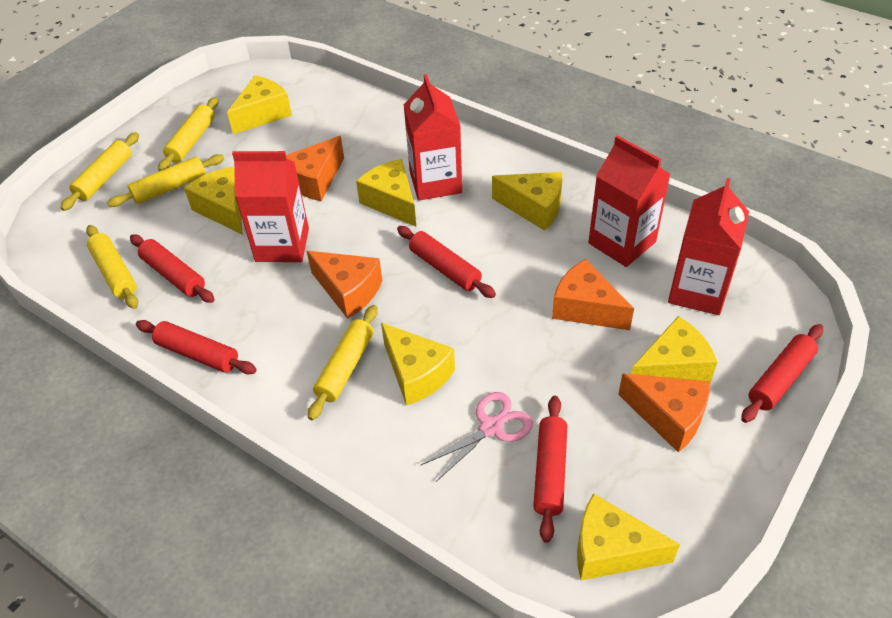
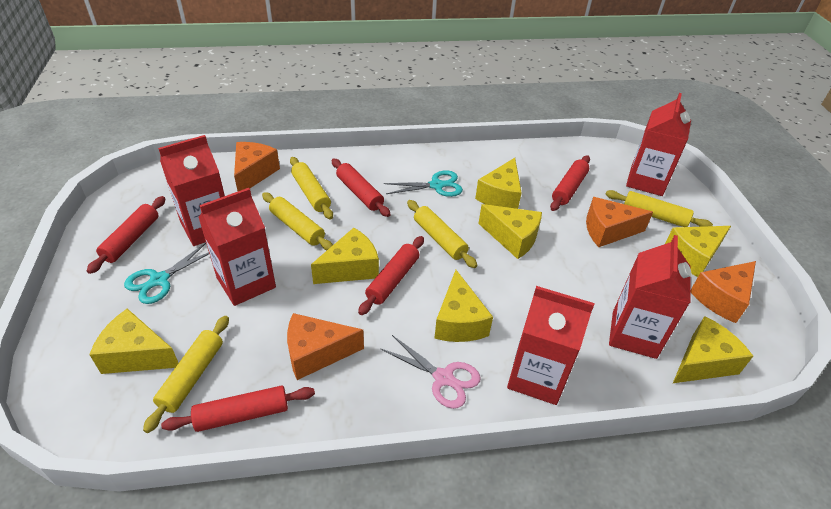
red carton: 4 -> 5
turquoise scissors: 0 -> 2

